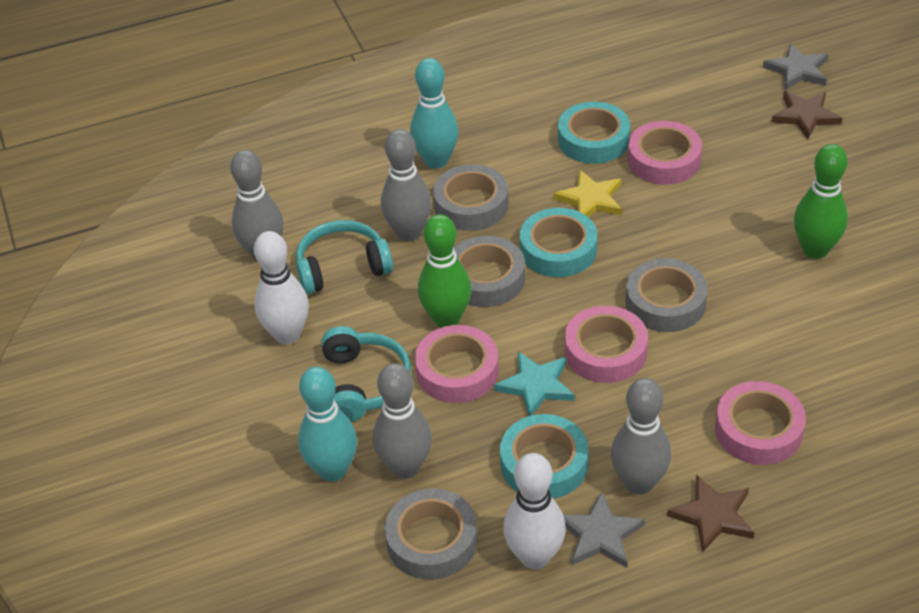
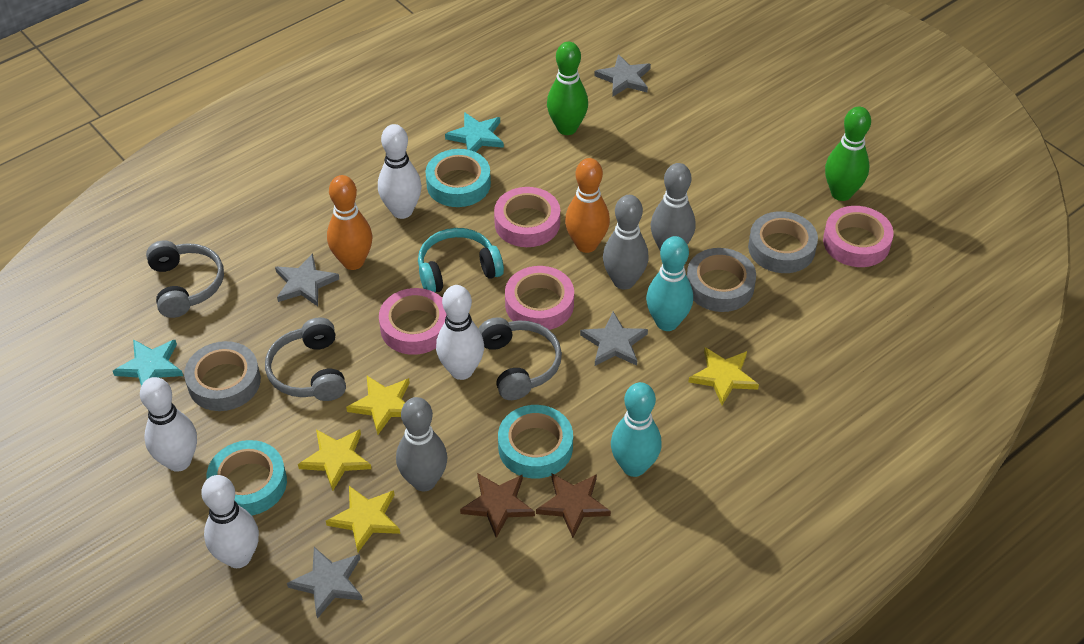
grey bowling pin: 4 -> 3
grey headphones: 0 -> 3
grey star: 2 -> 4
grey tape: 4 -> 3
orange bowling pin: 0 -> 2
turquoise headphones: 2 -> 1
turquoise star: 1 -> 2
white bowling pin: 2 -> 4
yellow star: 1 -> 4

